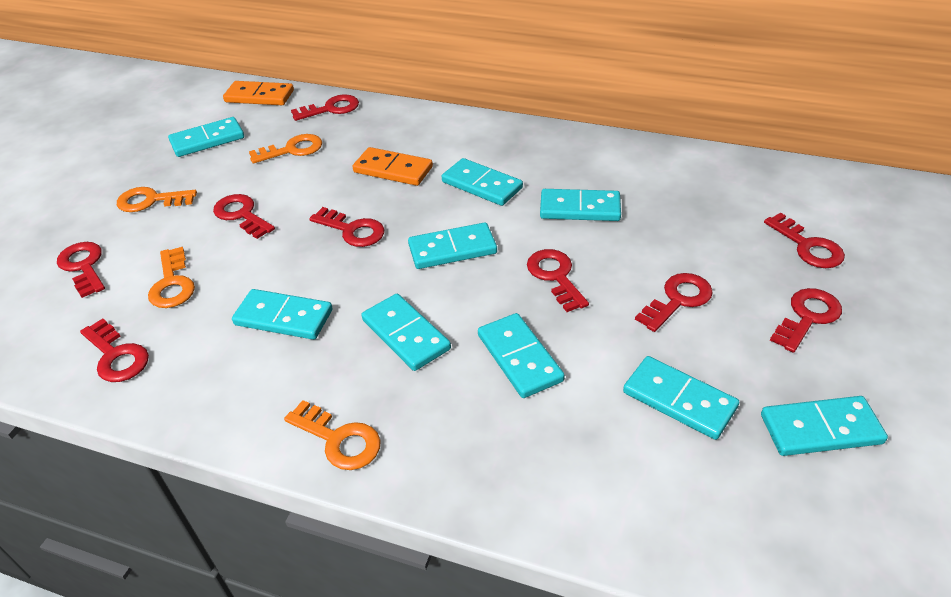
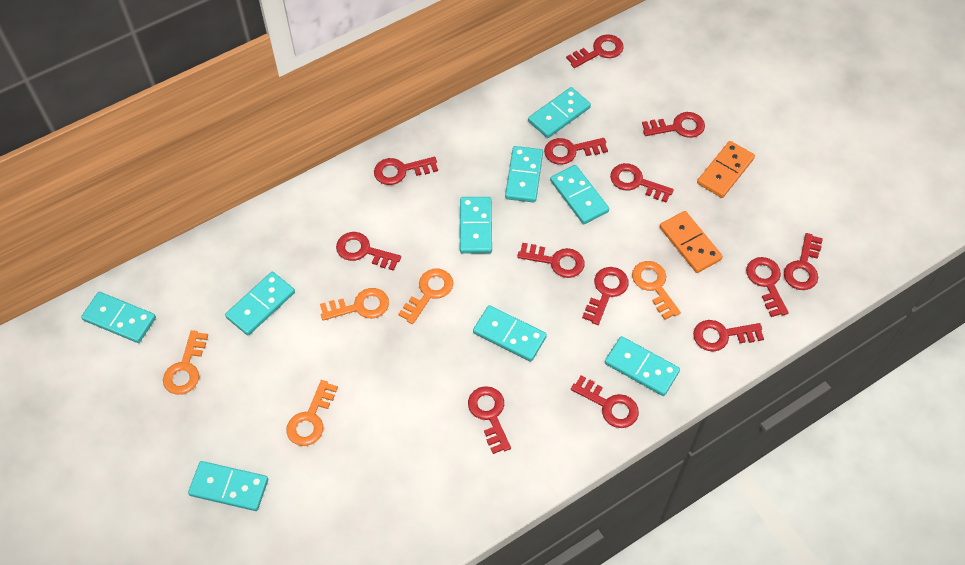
orange key: 4 -> 5
red key: 9 -> 13

